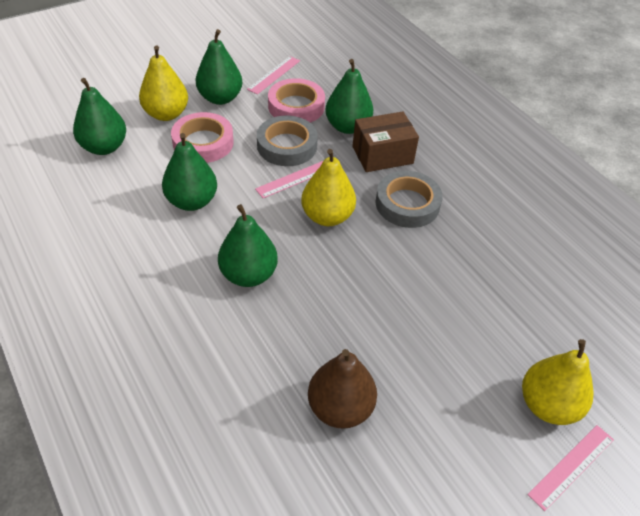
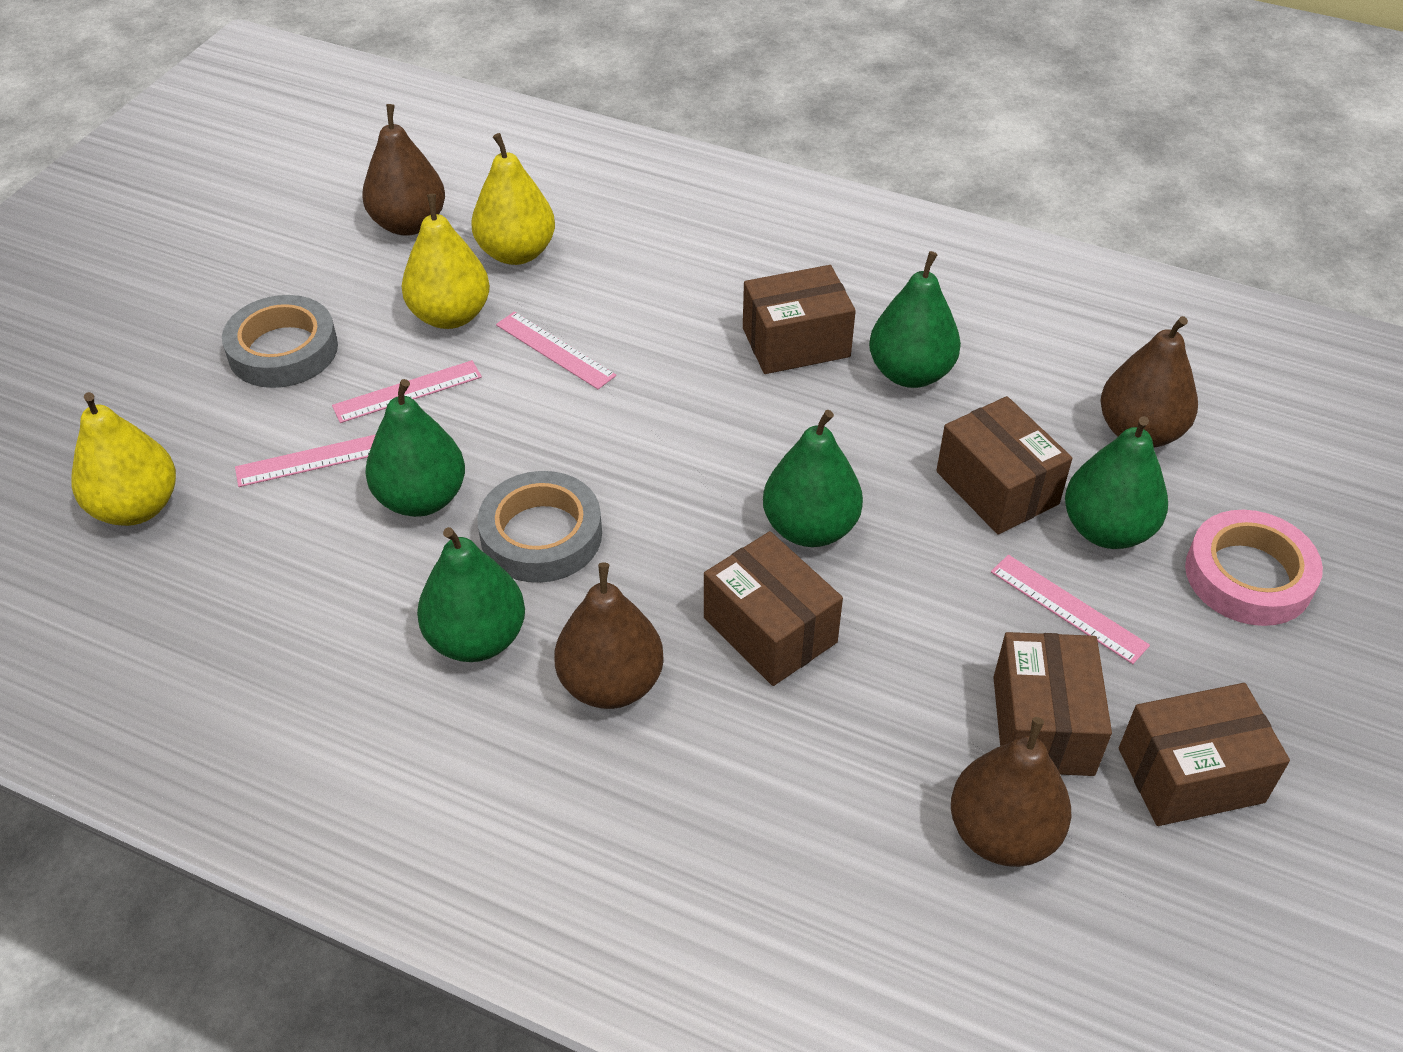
brown box: 1 -> 5
brown pear: 1 -> 4
pink ruler: 3 -> 4
pink tape: 2 -> 1

